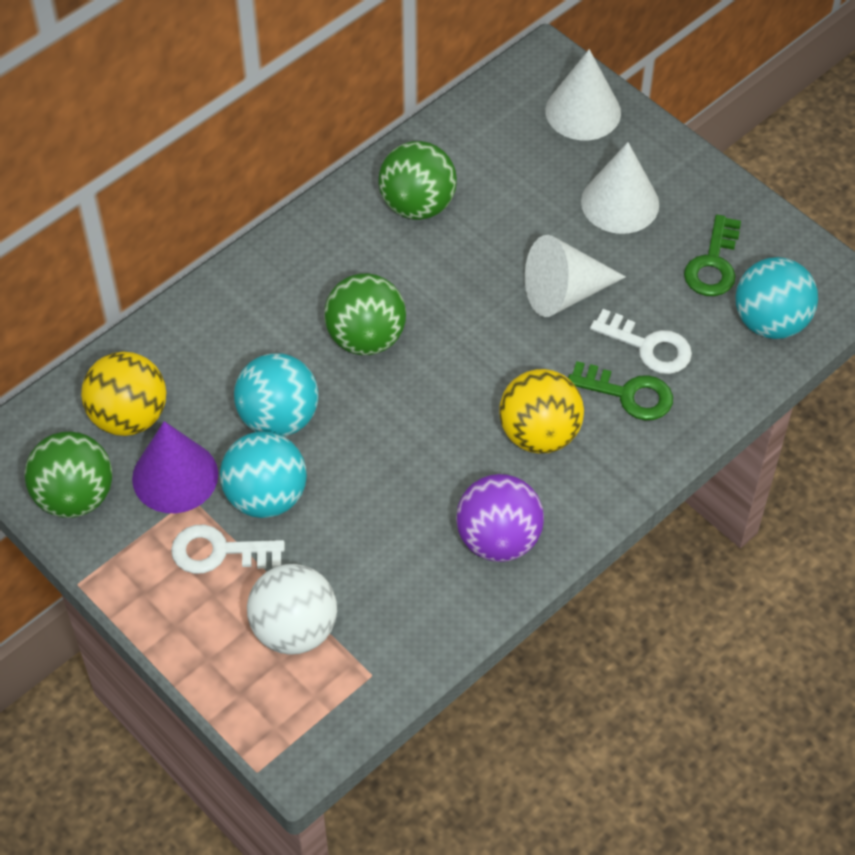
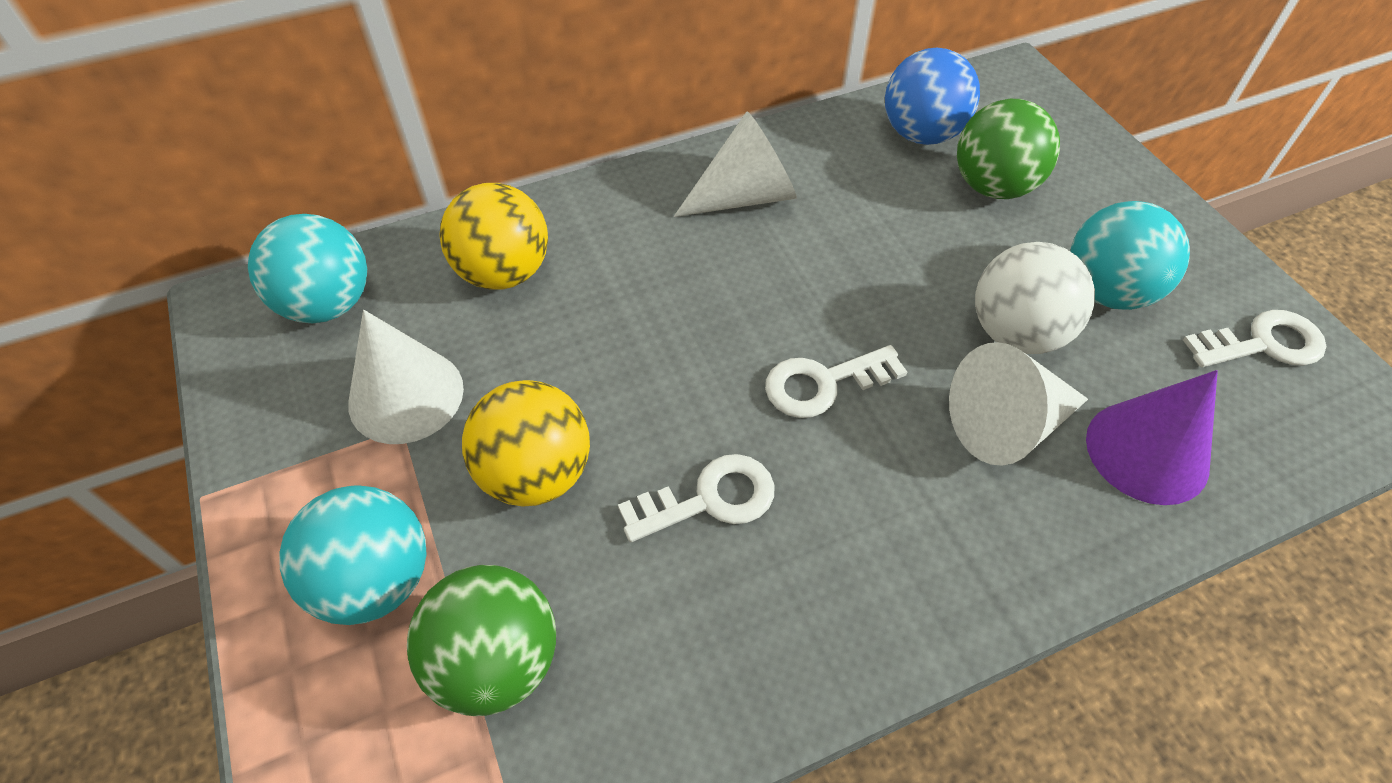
blue ball: 0 -> 1
green ball: 3 -> 2
green key: 2 -> 0
purple ball: 1 -> 0
white key: 2 -> 3

